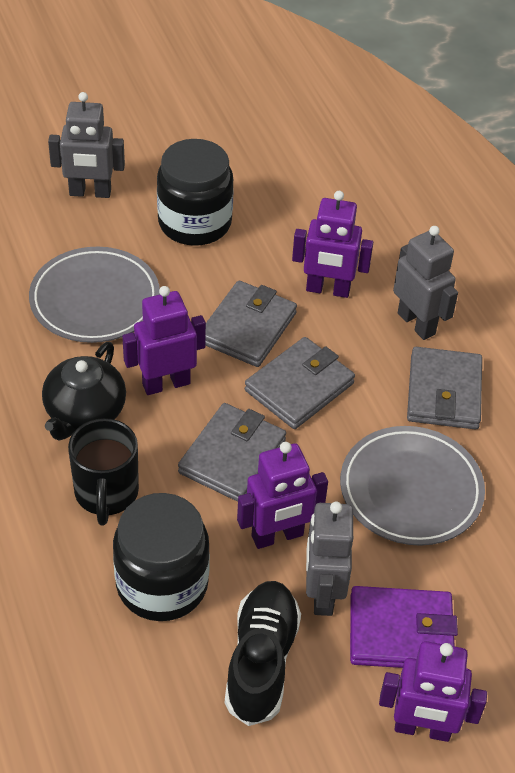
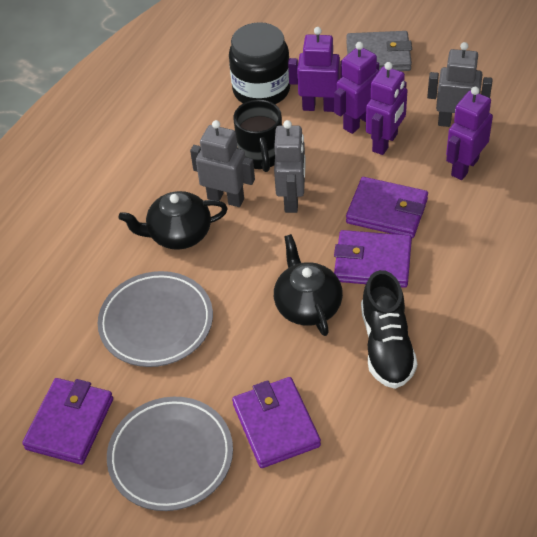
black jar: 2 -> 1
black teapot: 1 -> 2
grey wallet: 4 -> 1
purple wallet: 1 -> 4

